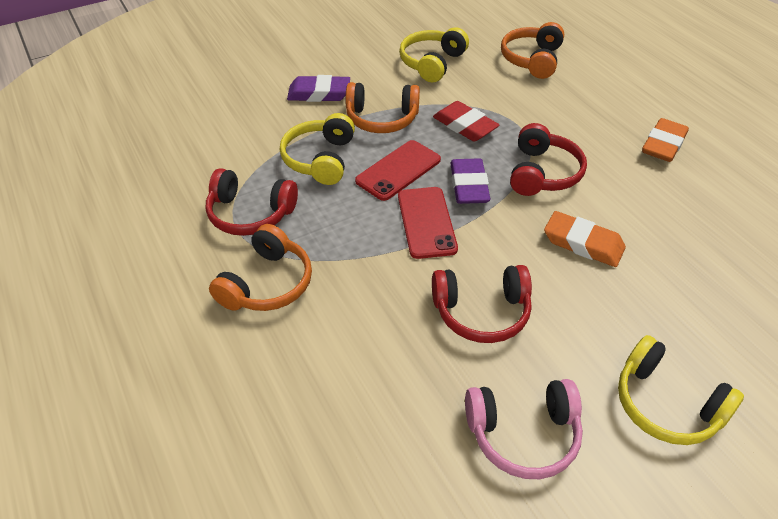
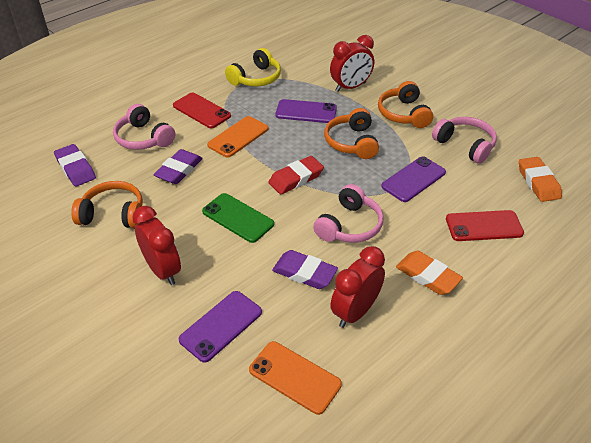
green phone: 0 -> 1
orange phone: 0 -> 2
pink headphones: 1 -> 3
purple eraser: 2 -> 3
purple phone: 0 -> 3
red clock: 0 -> 3
red headphones: 3 -> 0
yellow headphones: 3 -> 1

